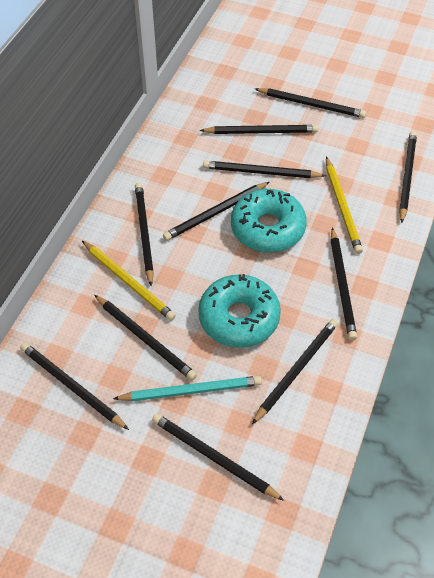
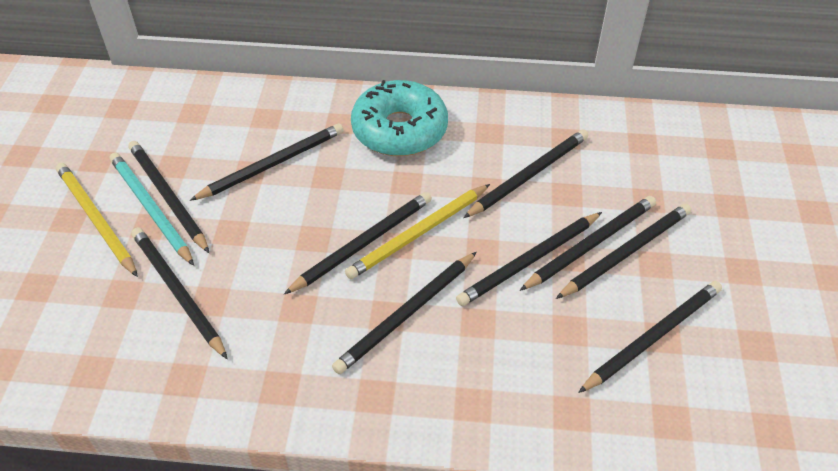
black pencil: 11 -> 10
turquoise donut: 2 -> 1

